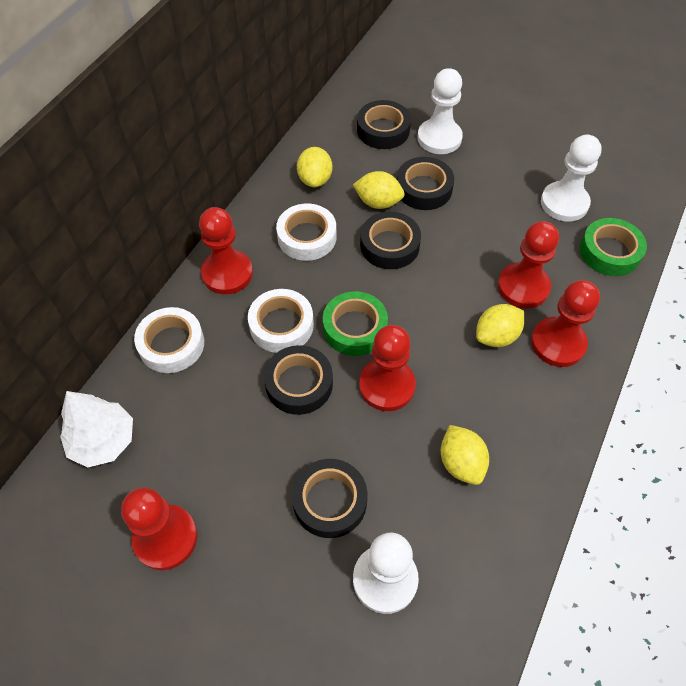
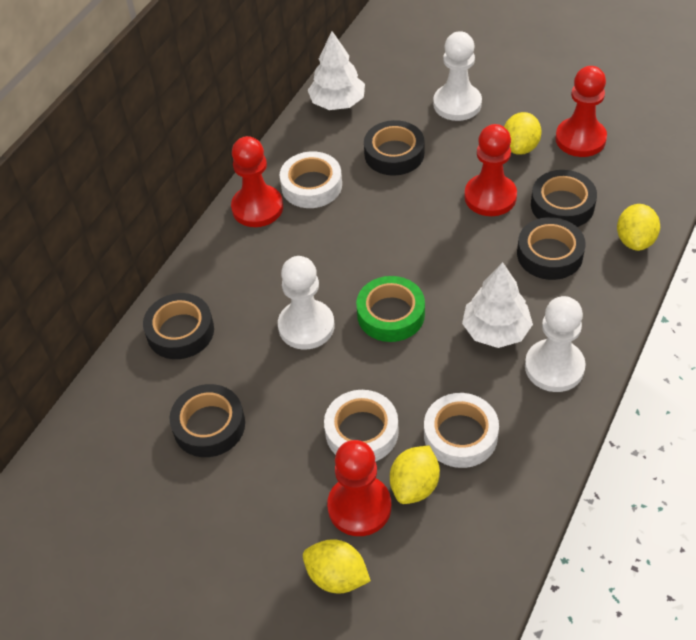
green tape: 2 -> 1
red pawn: 5 -> 4
white tree: 1 -> 2

